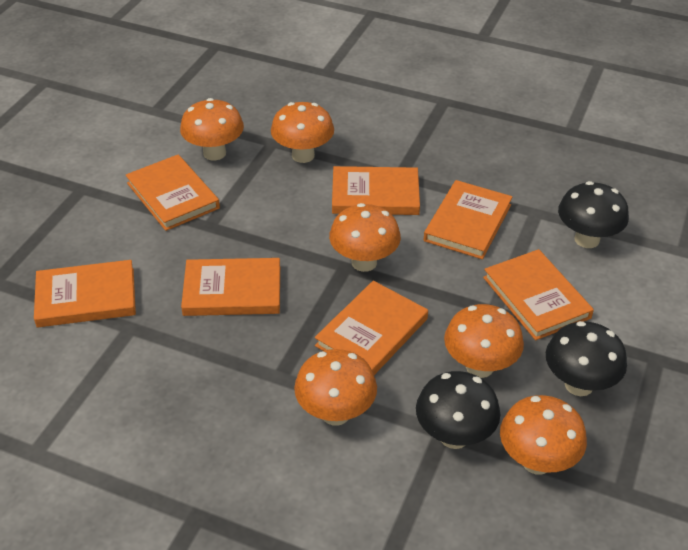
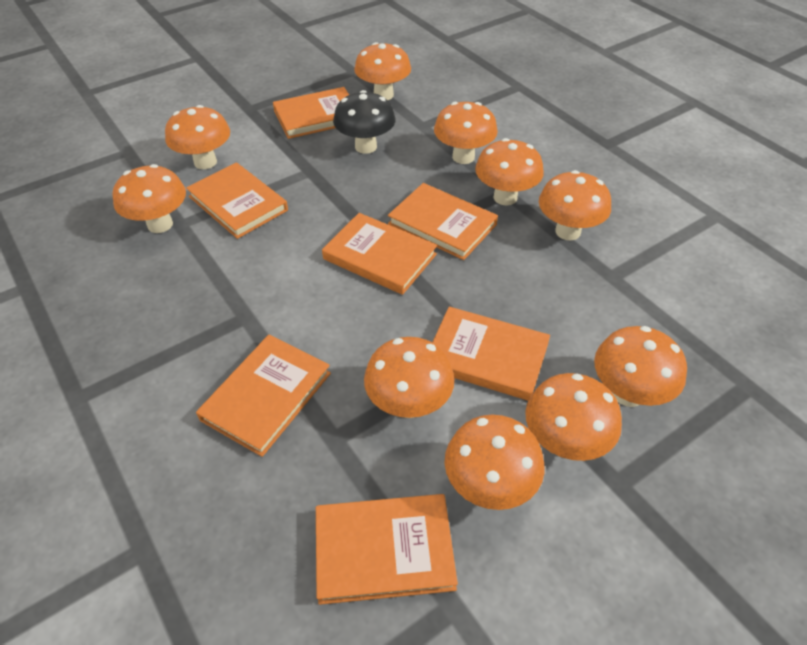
black mushroom: 3 -> 1
orange mushroom: 6 -> 10

